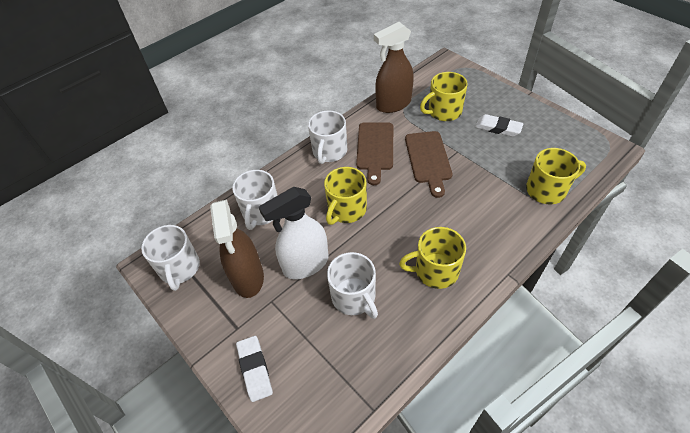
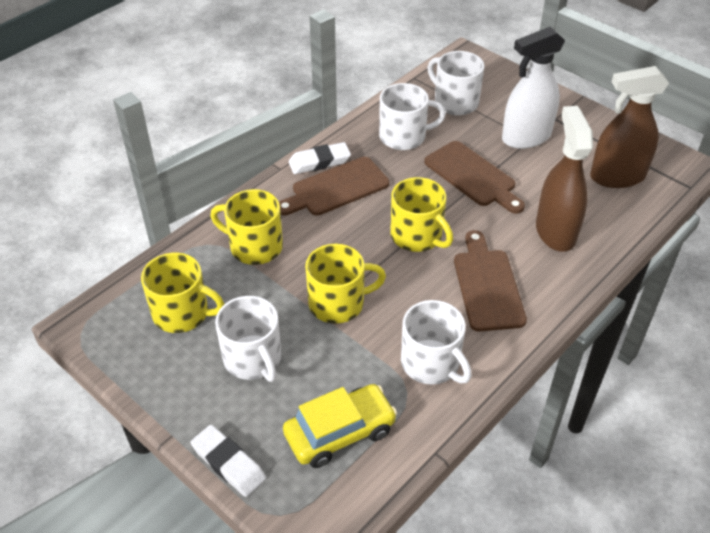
brown cutting board: 2 -> 3
yellow car: 0 -> 1

